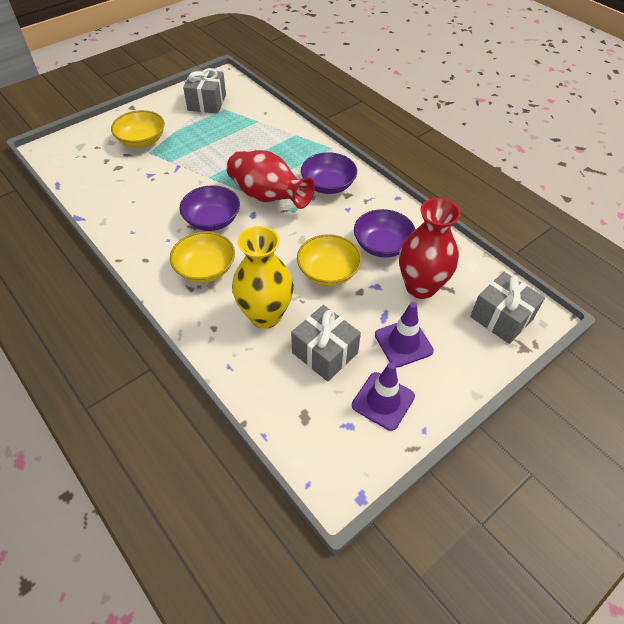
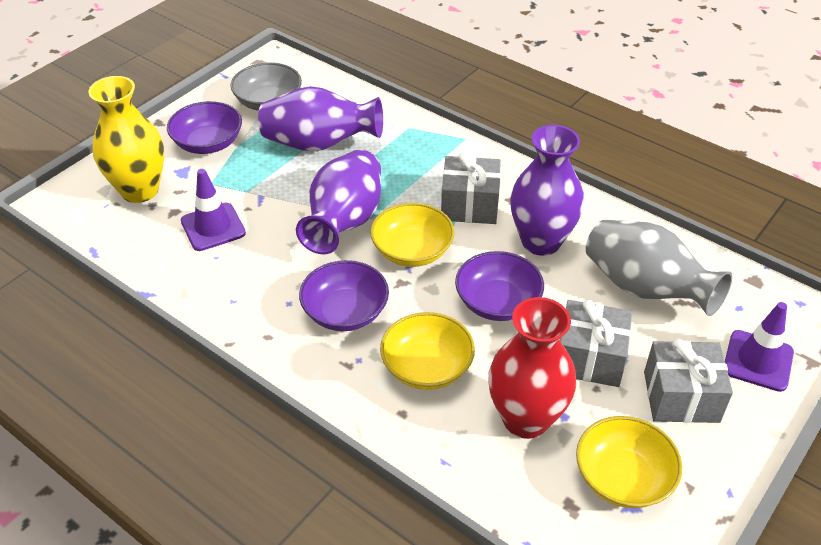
grey bowl: 0 -> 1
grey vase: 0 -> 1
purple vase: 0 -> 3
red vase: 2 -> 1

